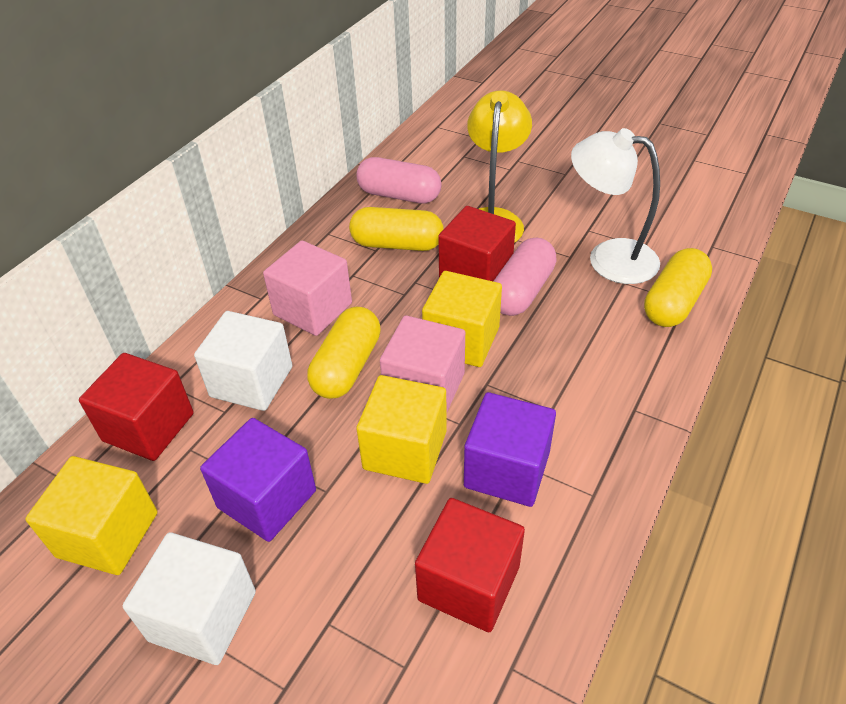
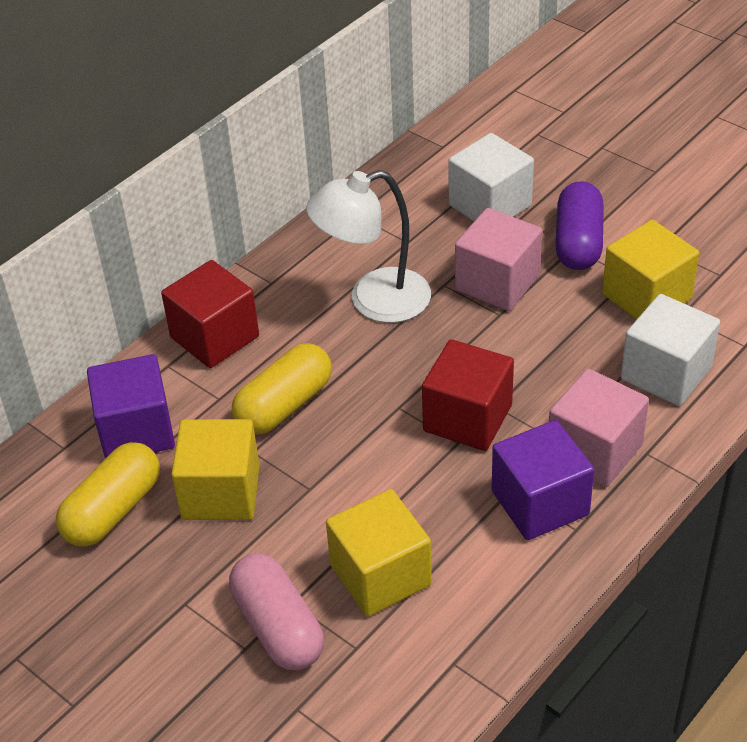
pink capsule: 2 -> 1
purple capsule: 0 -> 1
red cube: 3 -> 2
yellow capsule: 3 -> 2
yellow lamp: 1 -> 0

